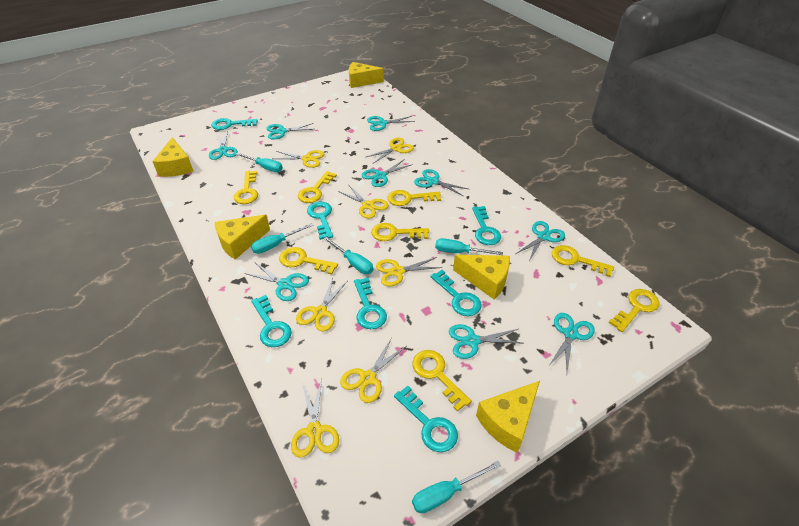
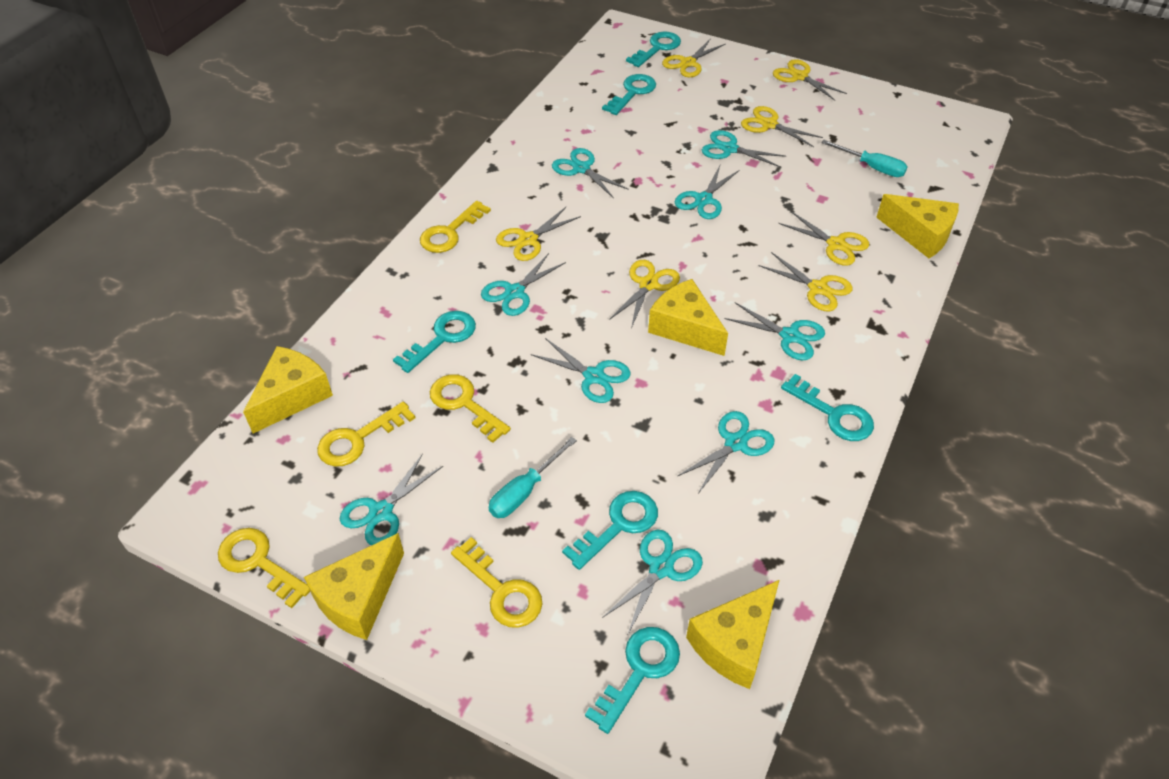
turquoise key: 7 -> 6
turquoise screwdriver: 5 -> 2
yellow key: 8 -> 5

